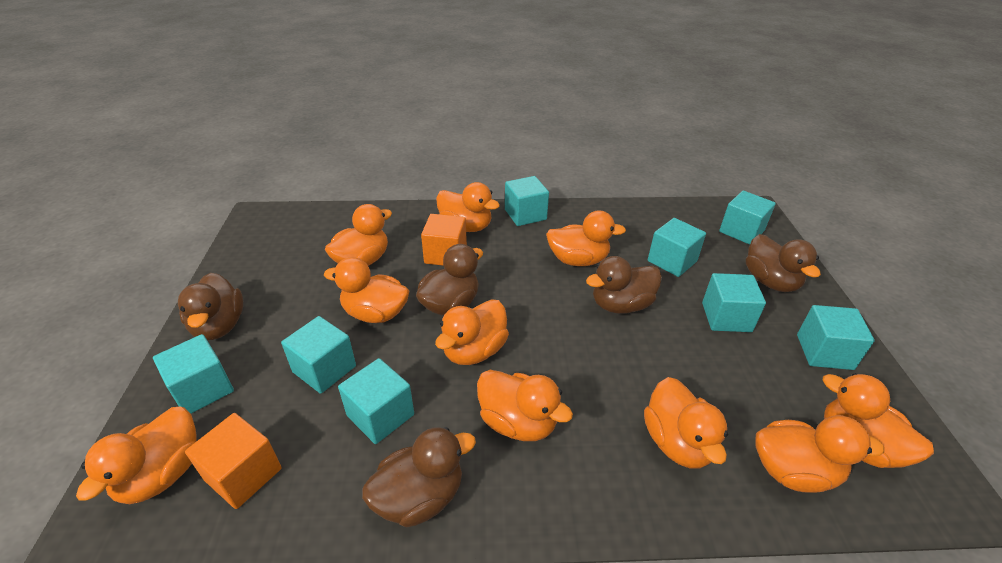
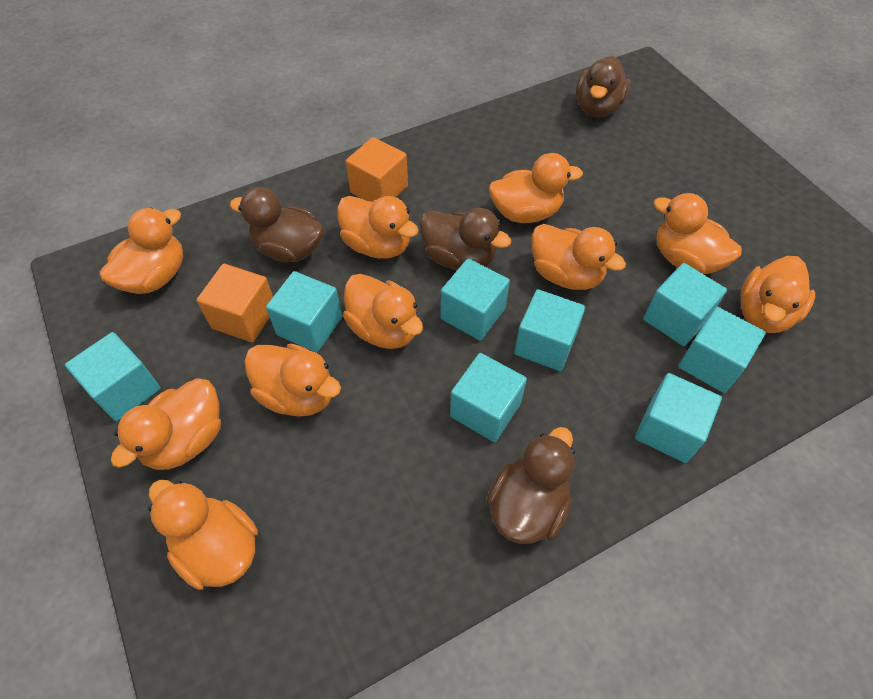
brown duck: 5 -> 4

